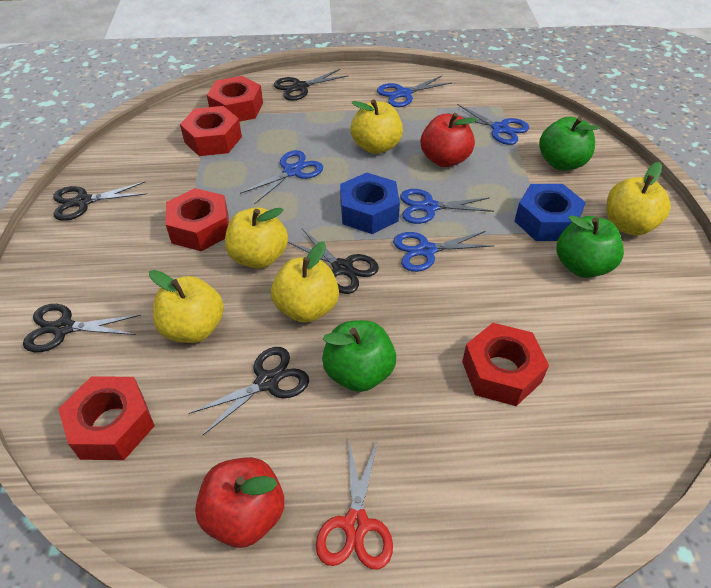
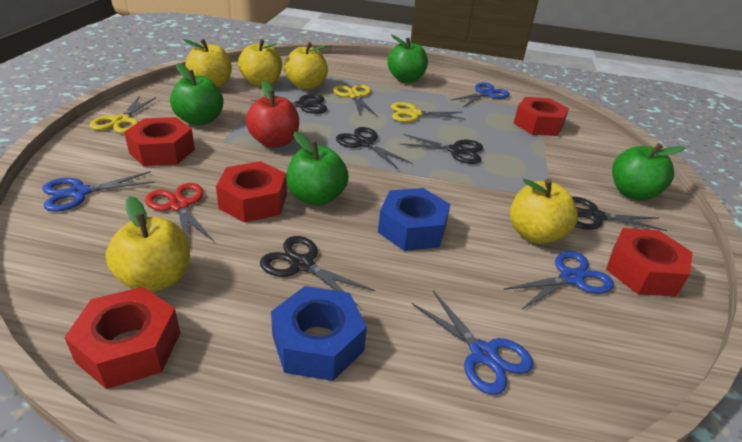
blue scissors: 5 -> 4
green apple: 3 -> 4
red apple: 2 -> 1
yellow scissors: 0 -> 3

